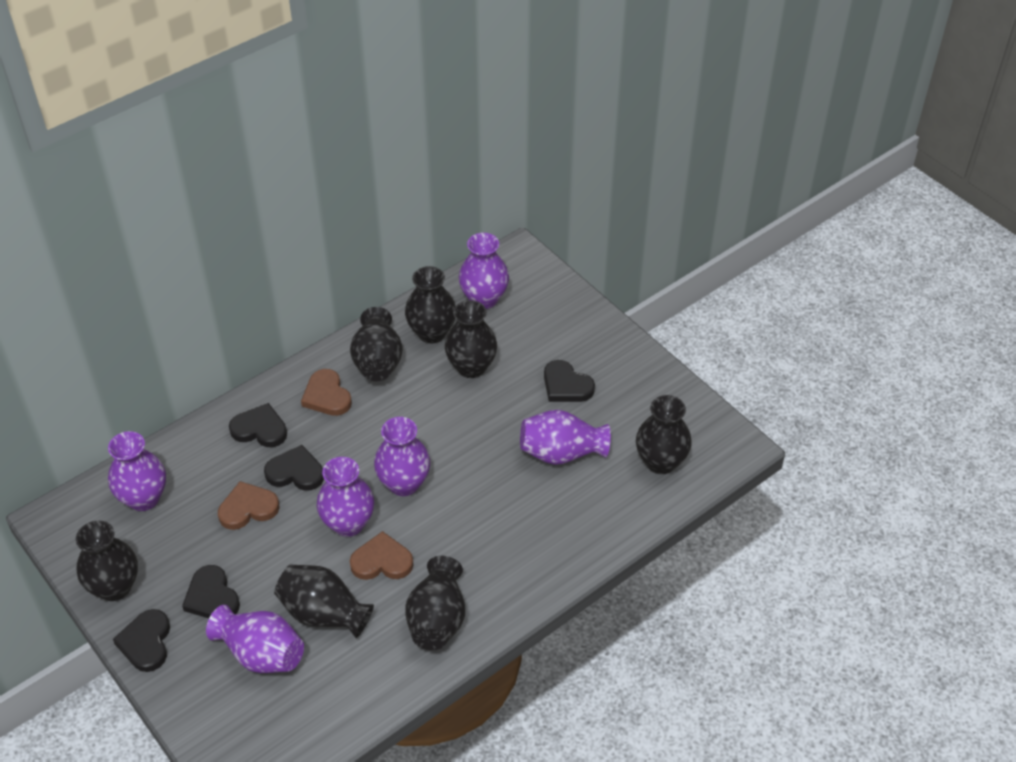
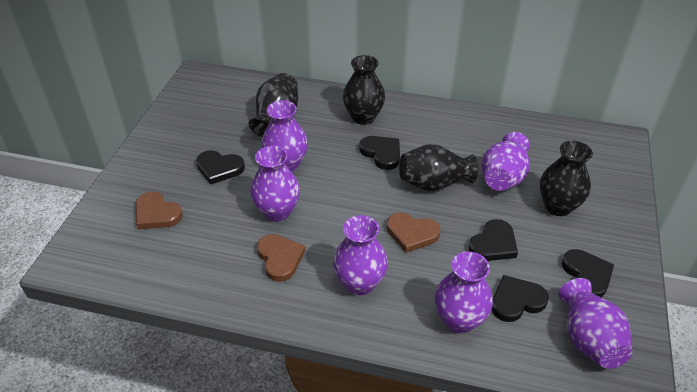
black vase: 7 -> 4

